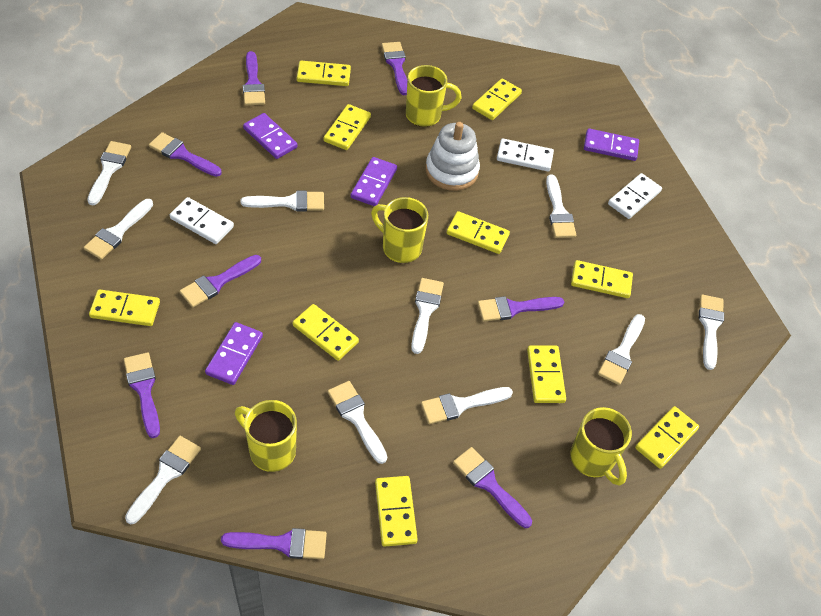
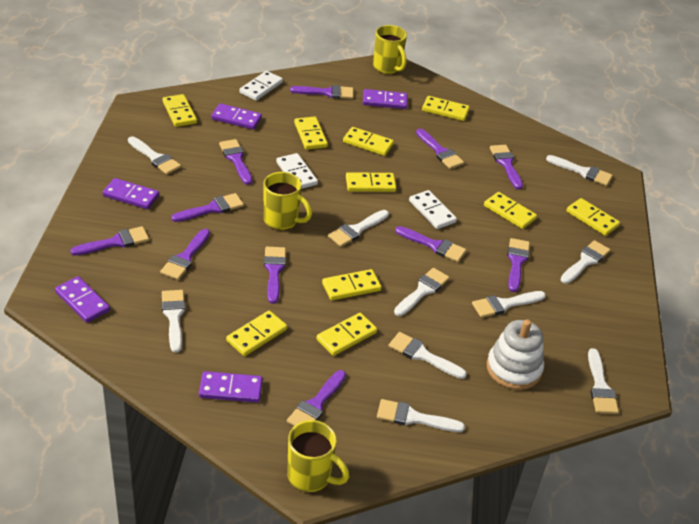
purple brush: 8 -> 11
purple domino: 4 -> 5
yellow mug: 4 -> 3

